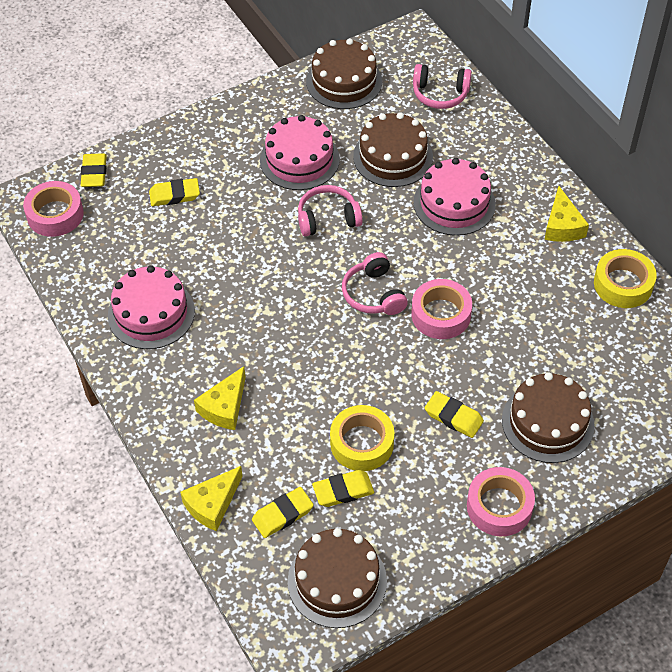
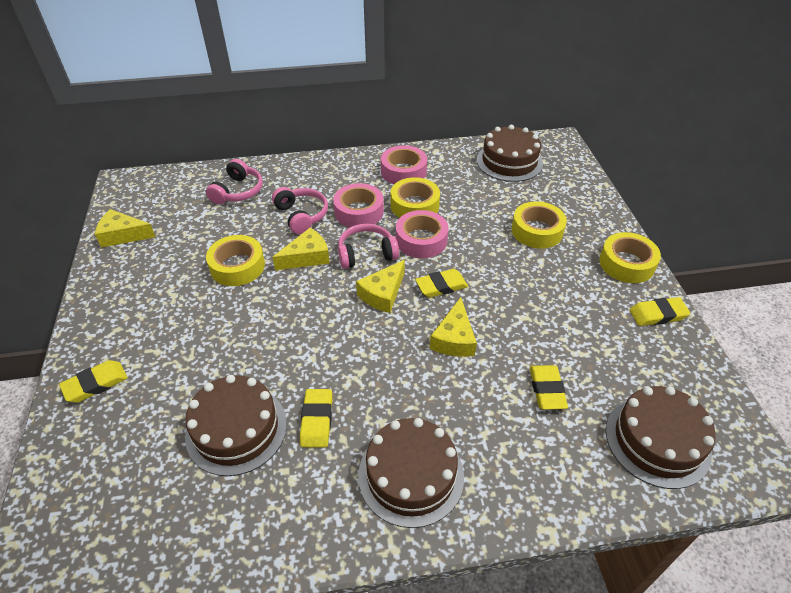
pink cake: 3 -> 0
yellow cheese: 3 -> 4
yellow tape: 2 -> 4

